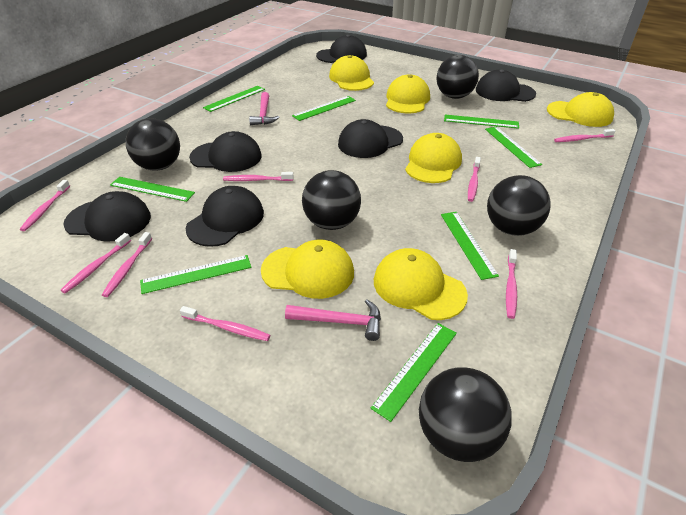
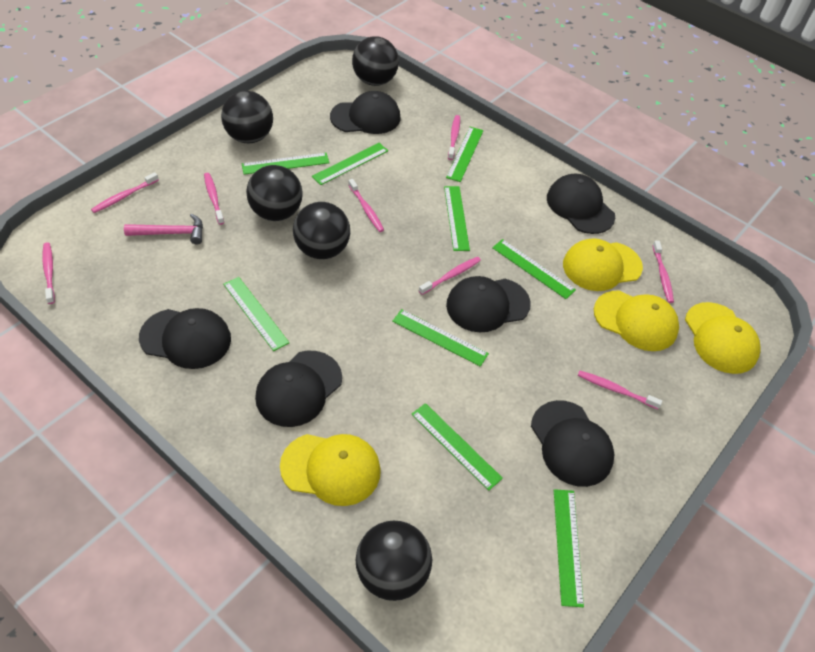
green ruler: 8 -> 9
pink hammer: 2 -> 1
yellow cap: 6 -> 4

